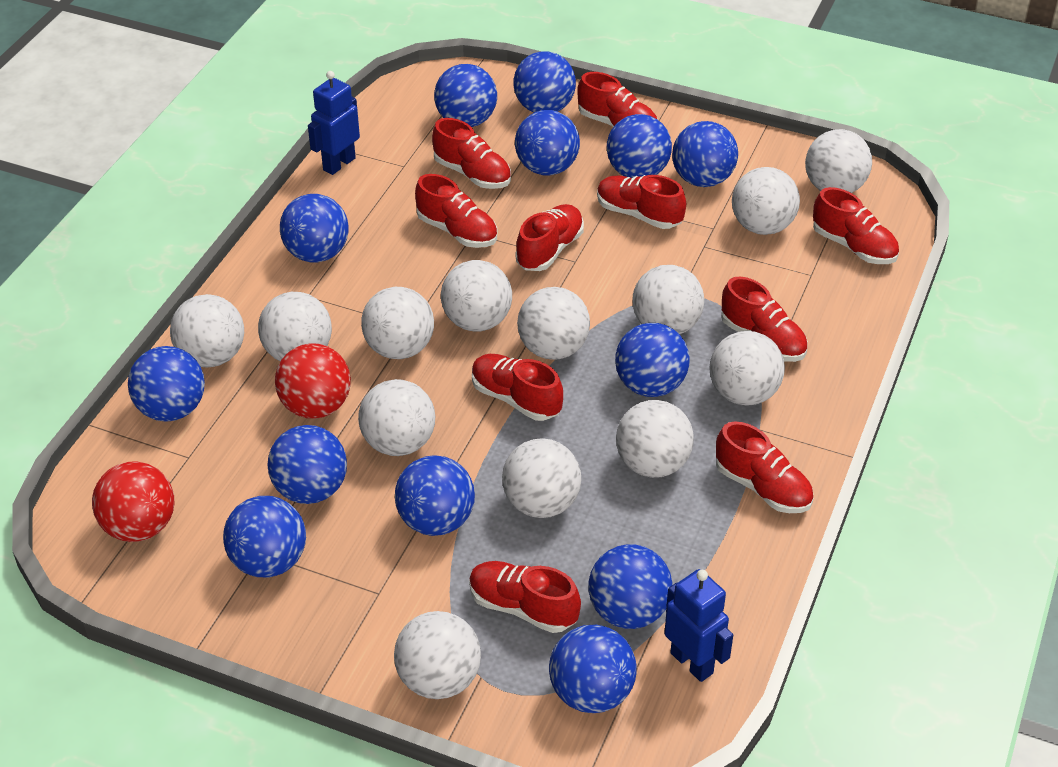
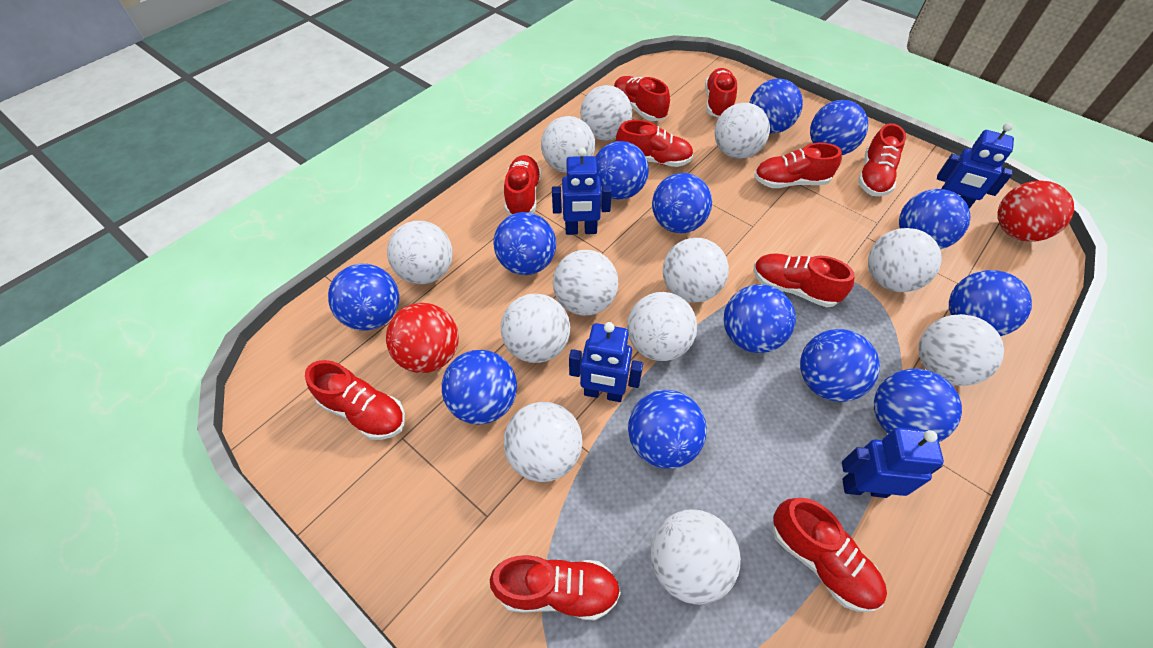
blue robot: 2 -> 4
white ball: 13 -> 12

